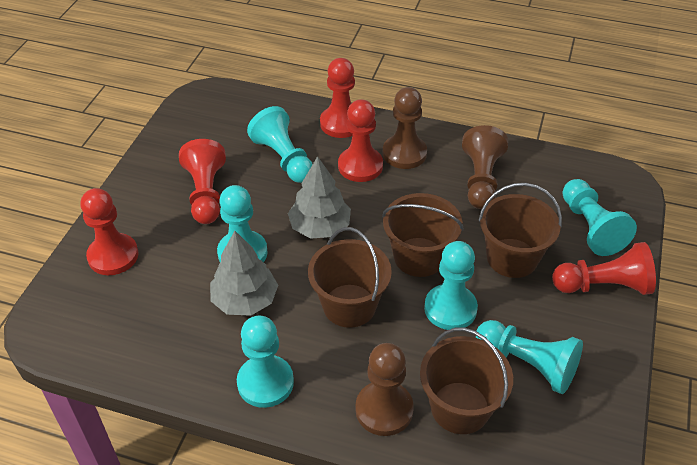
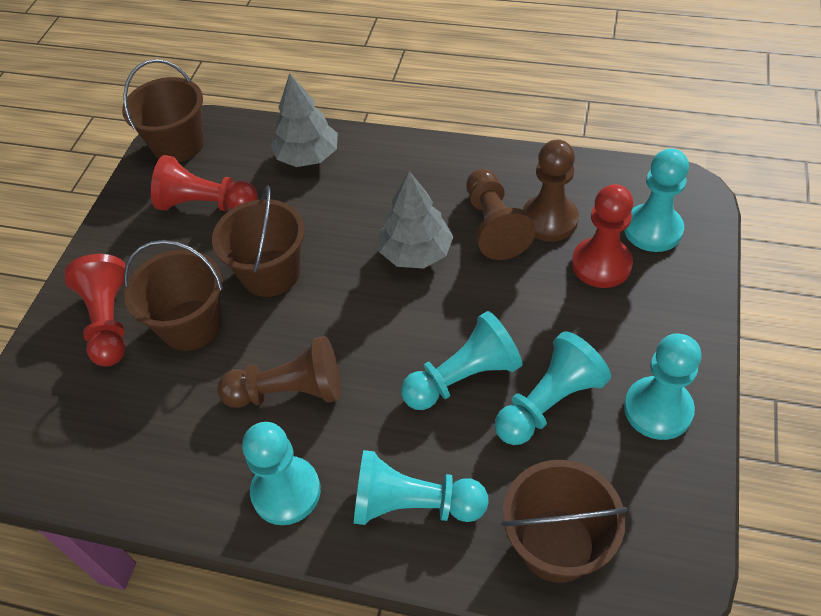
red pawn: 5 -> 3

